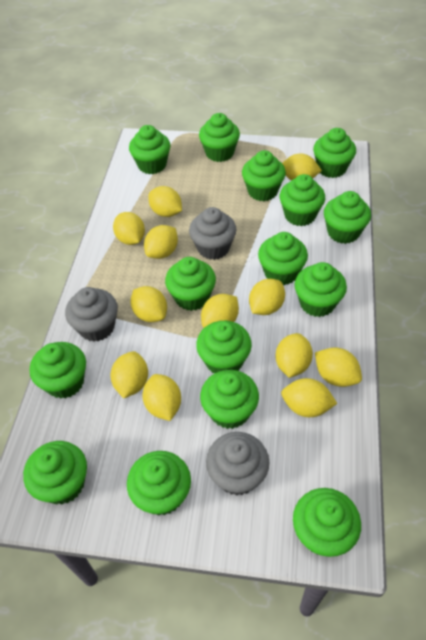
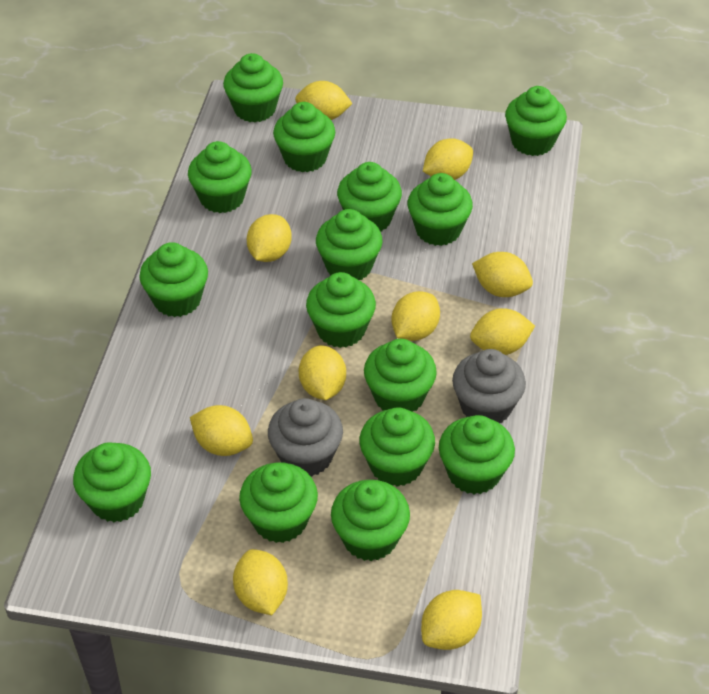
grey cupcake: 3 -> 2
yellow lemon: 12 -> 10

